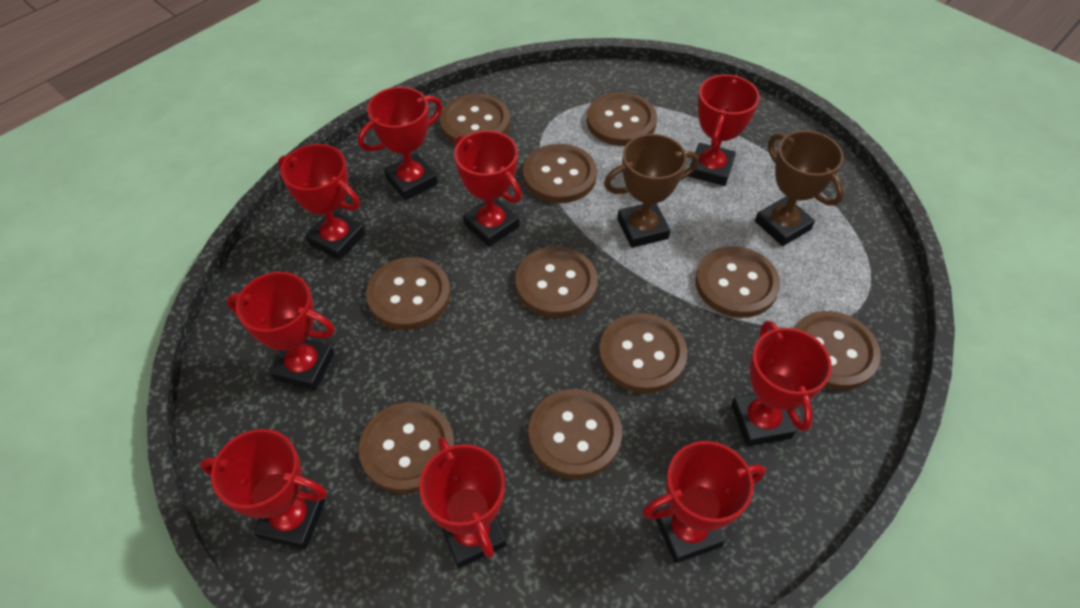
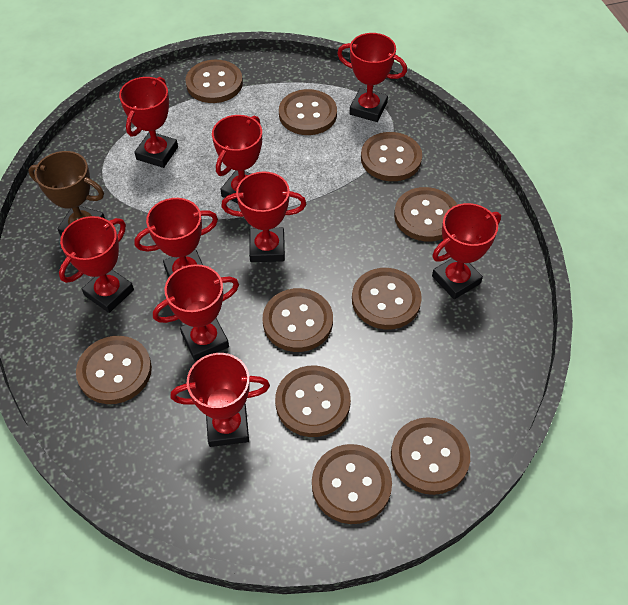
brown trophy: 2 -> 1

